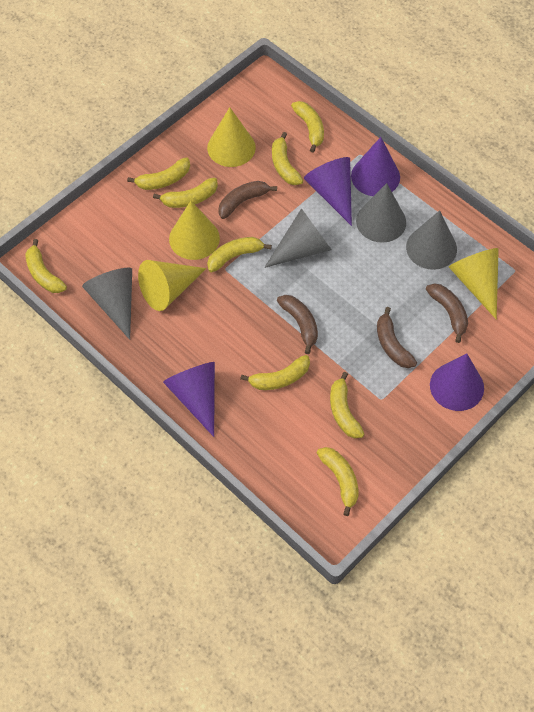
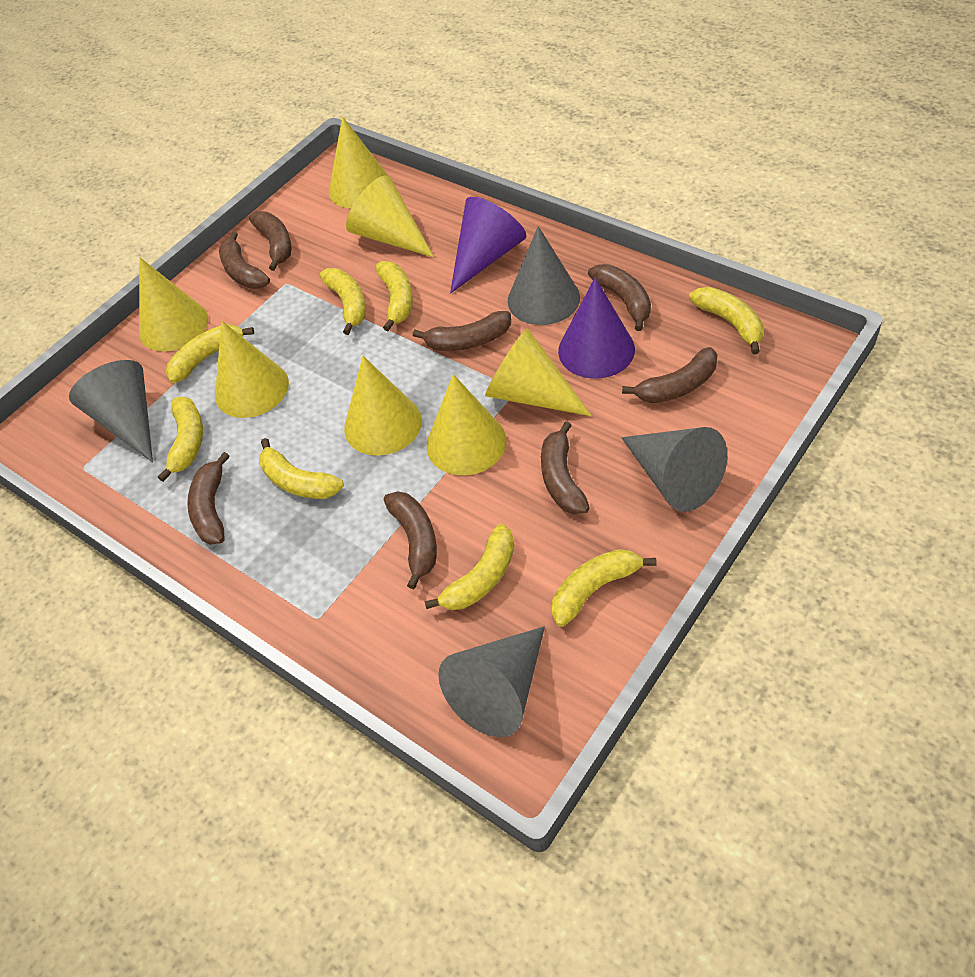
brown banana: 4 -> 8
purple cone: 4 -> 2
yellow banana: 9 -> 8
yellow cone: 4 -> 7

